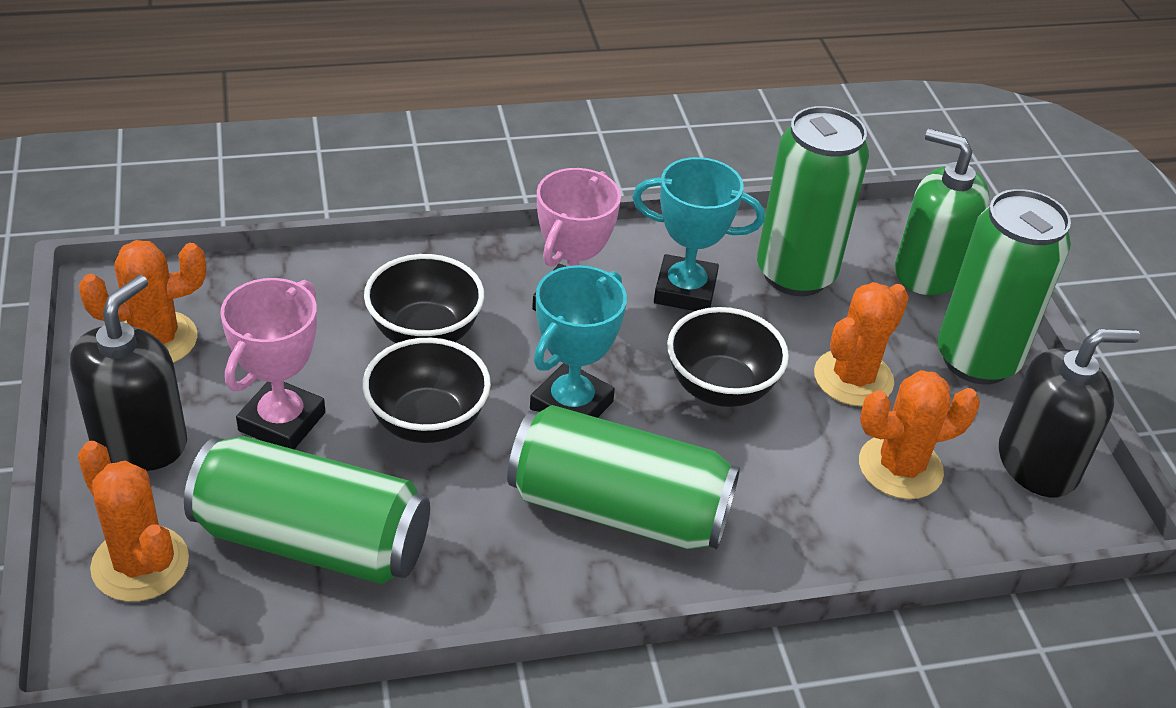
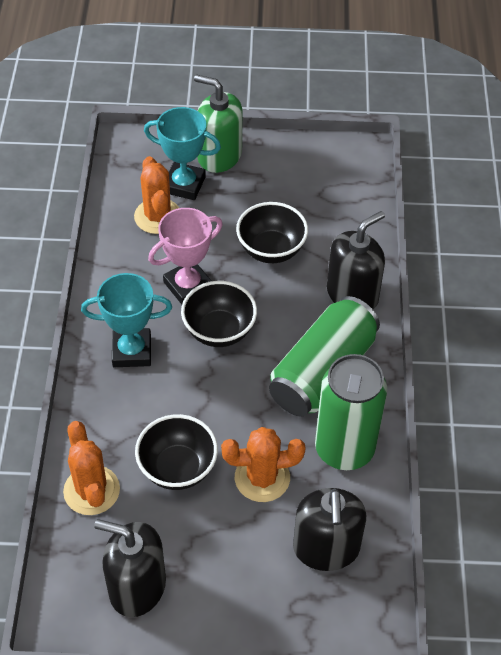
black soap dispenser: 2 -> 3
green can: 4 -> 2
orange cactus: 4 -> 3
pink trophy: 2 -> 1

